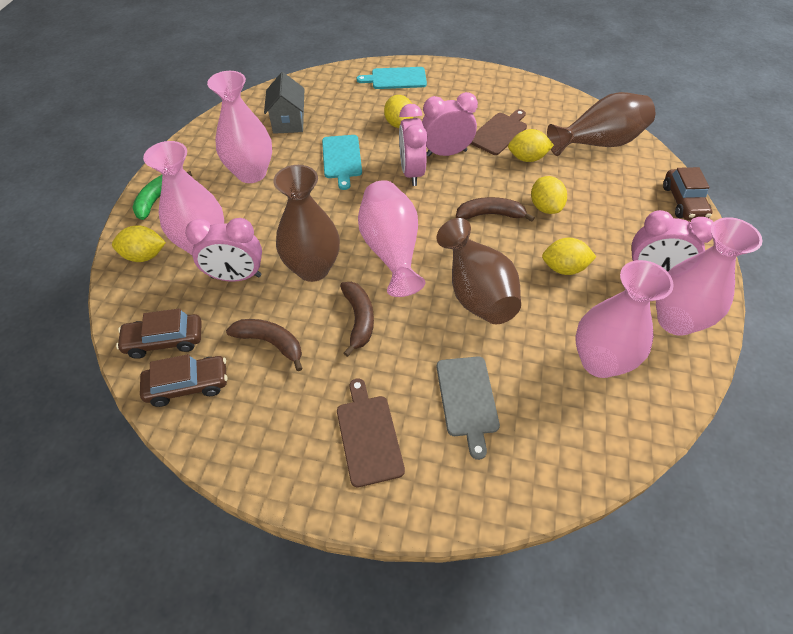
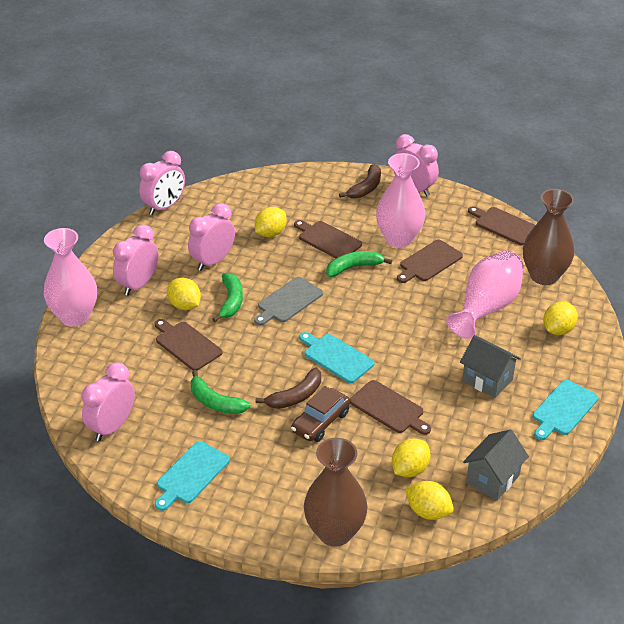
brown banana: 3 -> 2
brown car: 3 -> 1
brown cutting board: 2 -> 5
brown vase: 3 -> 2
green banana: 1 -> 3
grey house: 1 -> 2
pink clock: 4 -> 5
pink vase: 5 -> 3
turquoise cutting board: 2 -> 3

